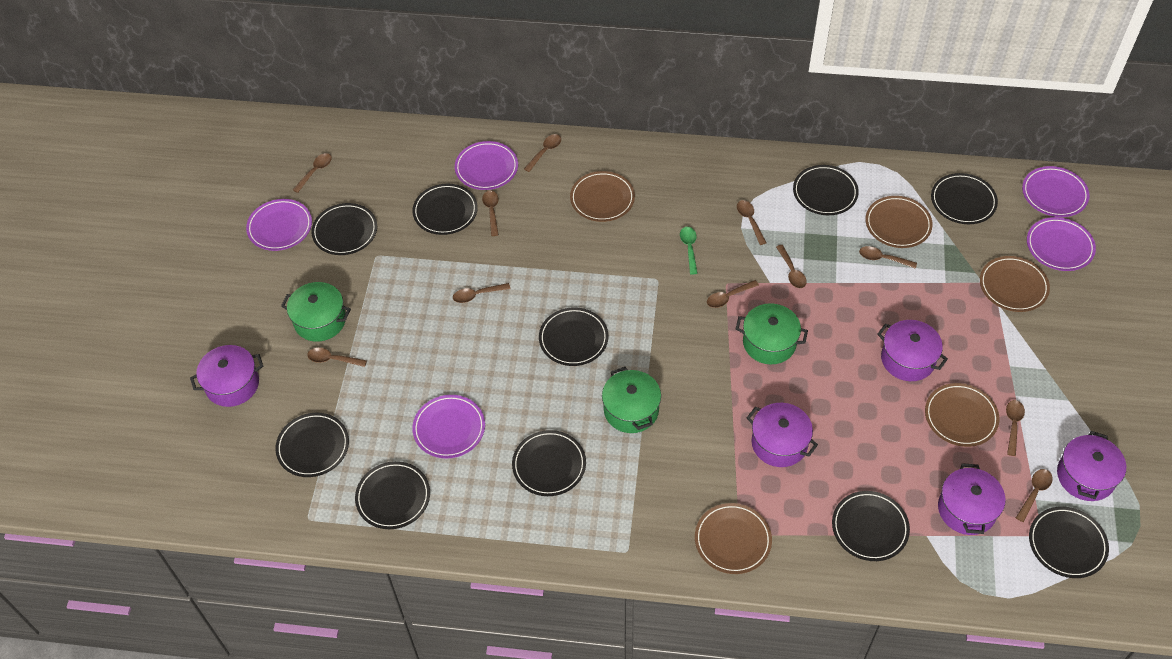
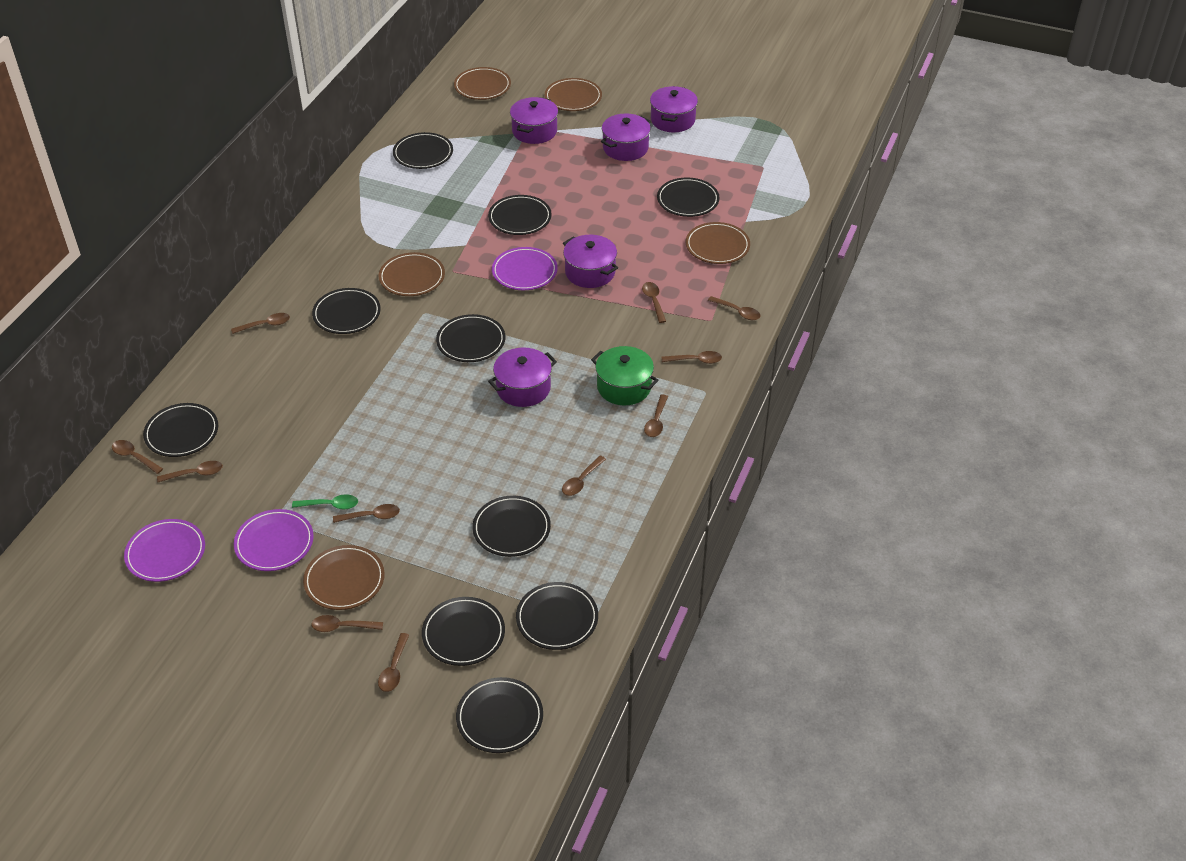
green pot: 3 -> 1
purple plate: 5 -> 3

